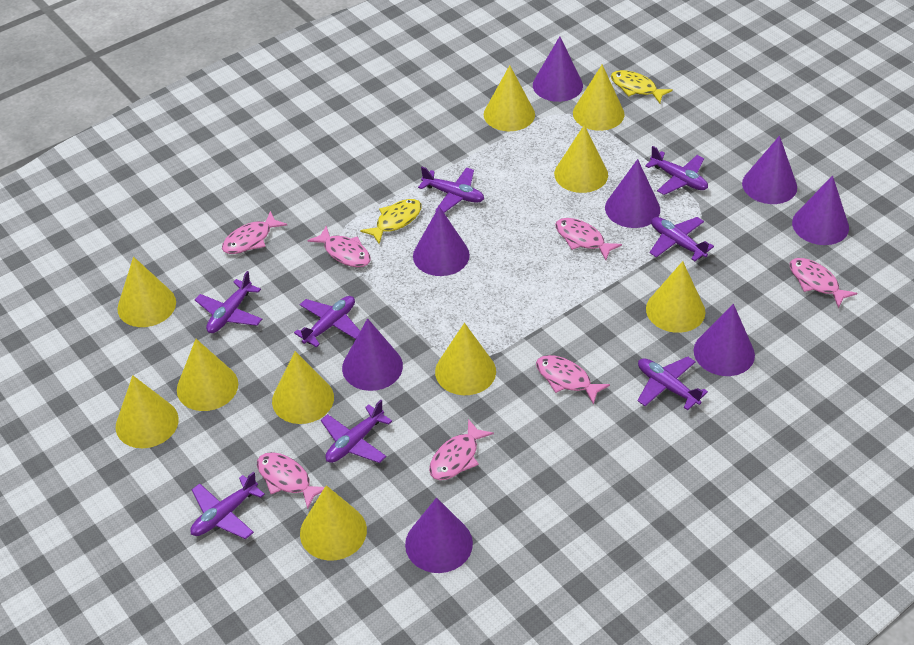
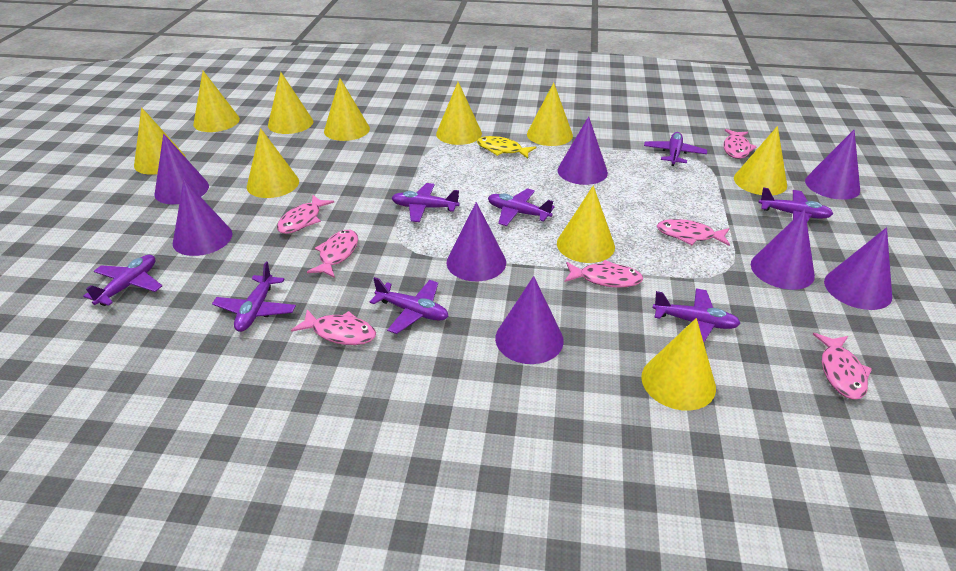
yellow fish: 2 -> 1

